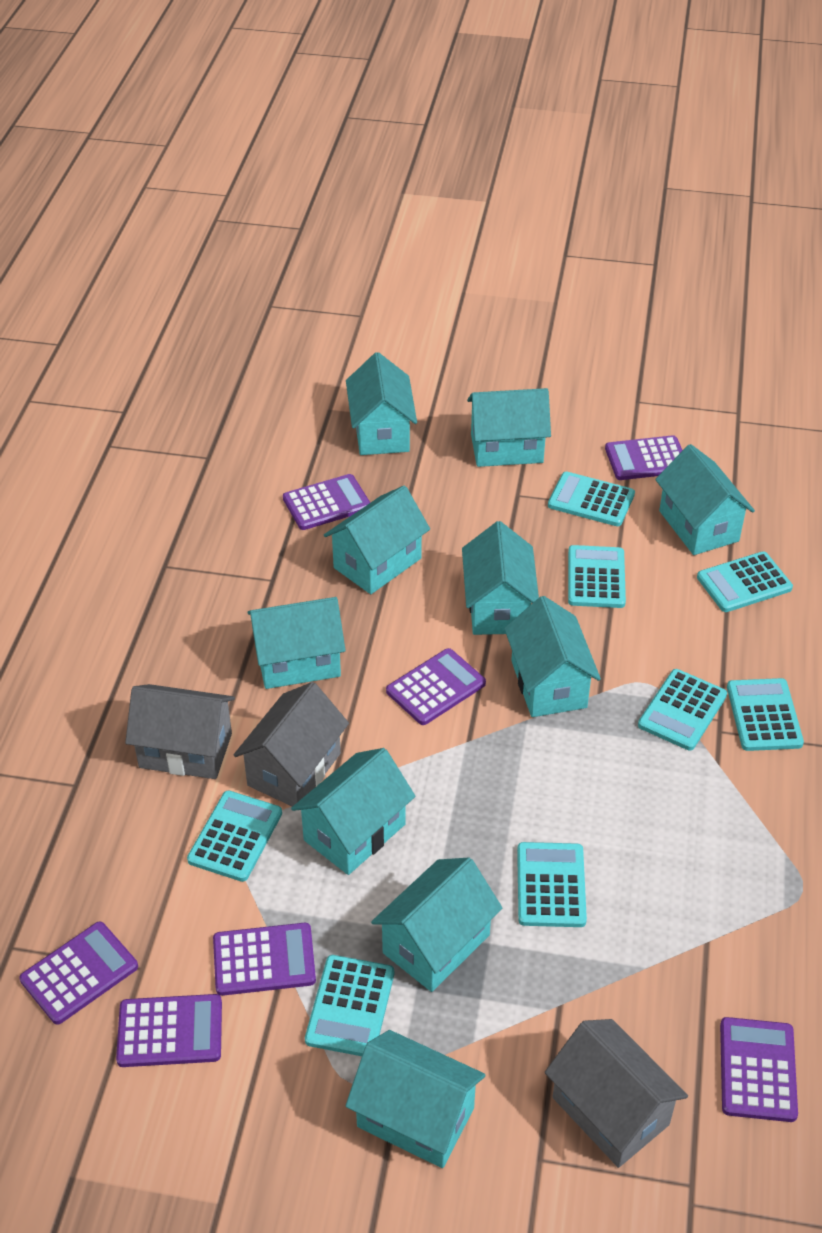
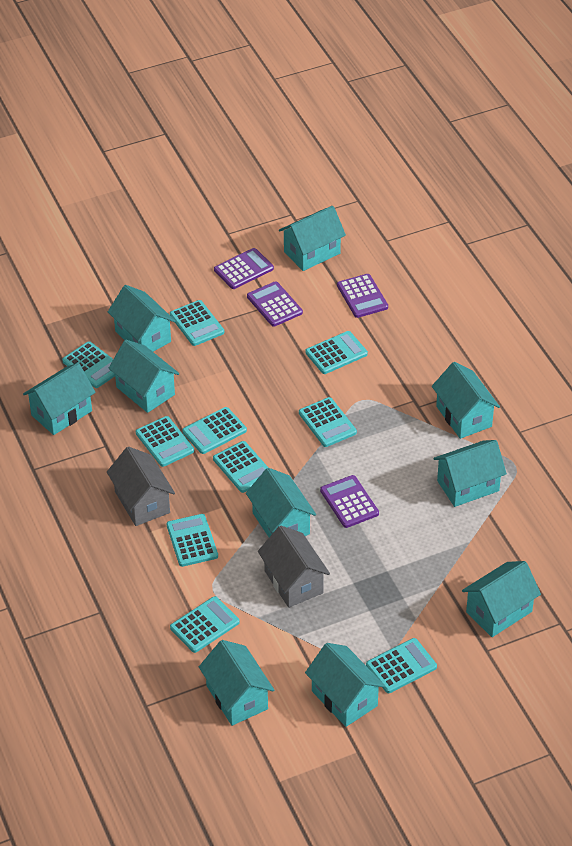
grey house: 3 -> 2
purple calculator: 7 -> 4
turquoise calculator: 8 -> 10

